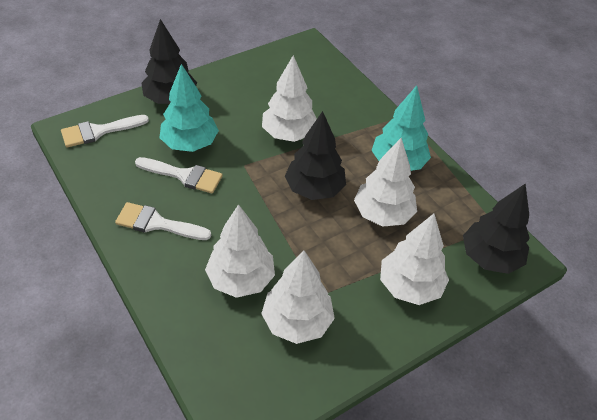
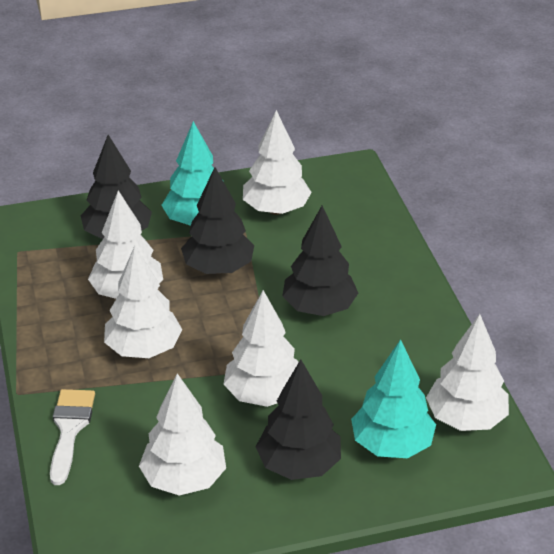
black tree: 3 -> 4
white brush: 3 -> 1
white tree: 5 -> 6

